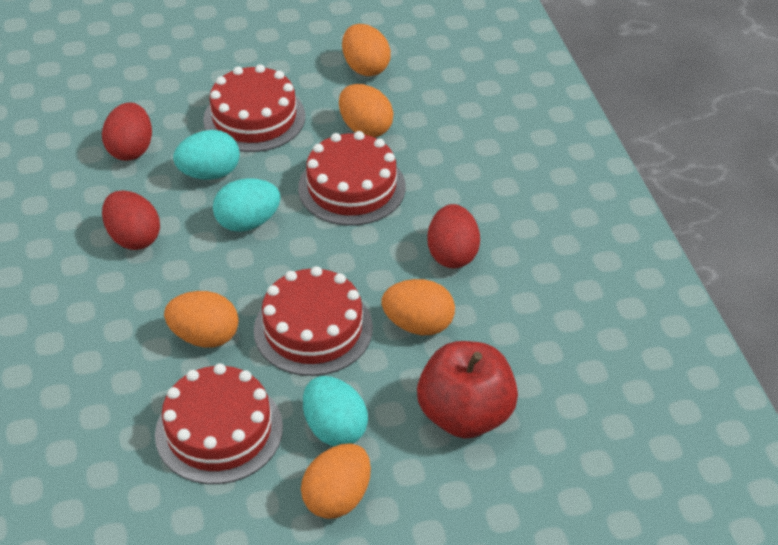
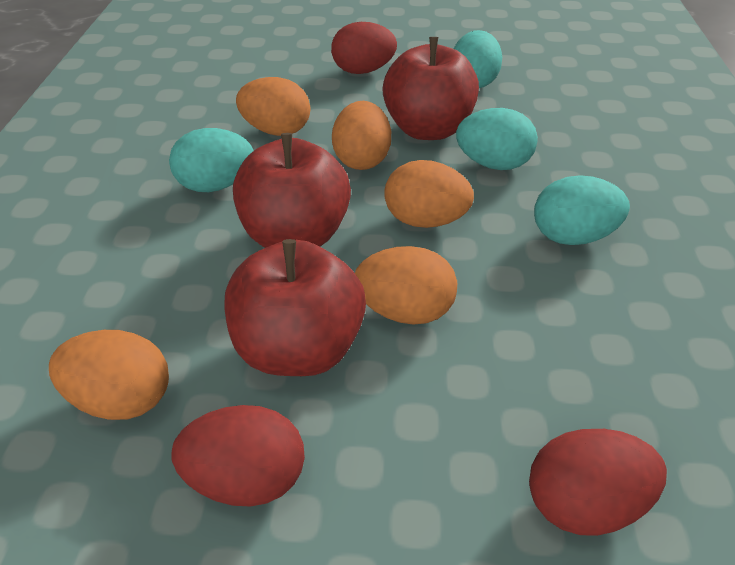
red apple: 1 -> 3
red cake: 4 -> 0
turquoise egg: 3 -> 4

